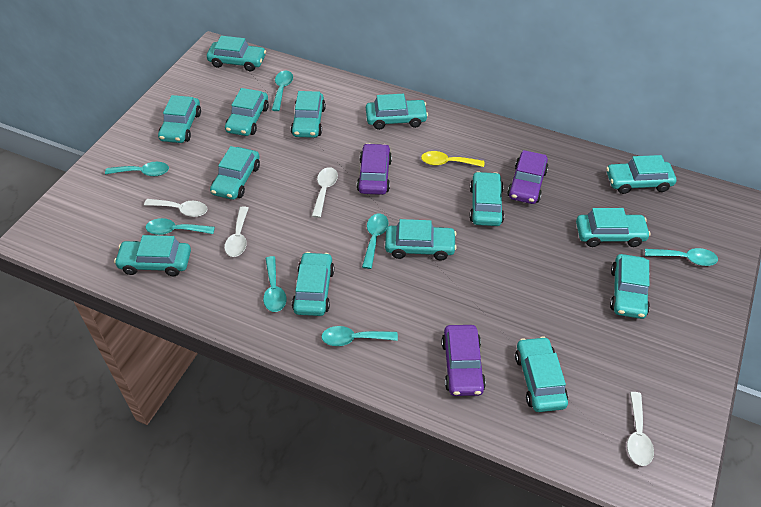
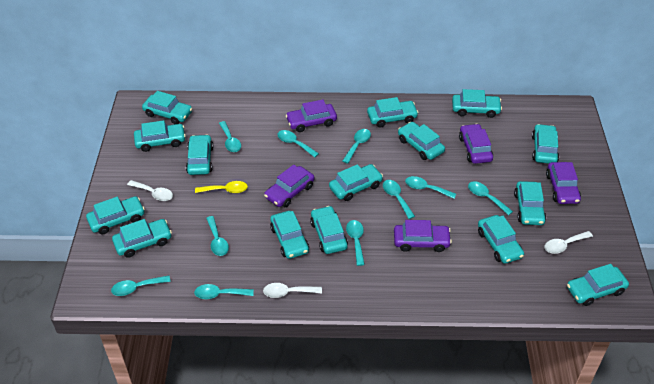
purple car: 3 -> 5
turquoise car: 14 -> 15
turquoise spoon: 7 -> 10
white spoon: 4 -> 3

